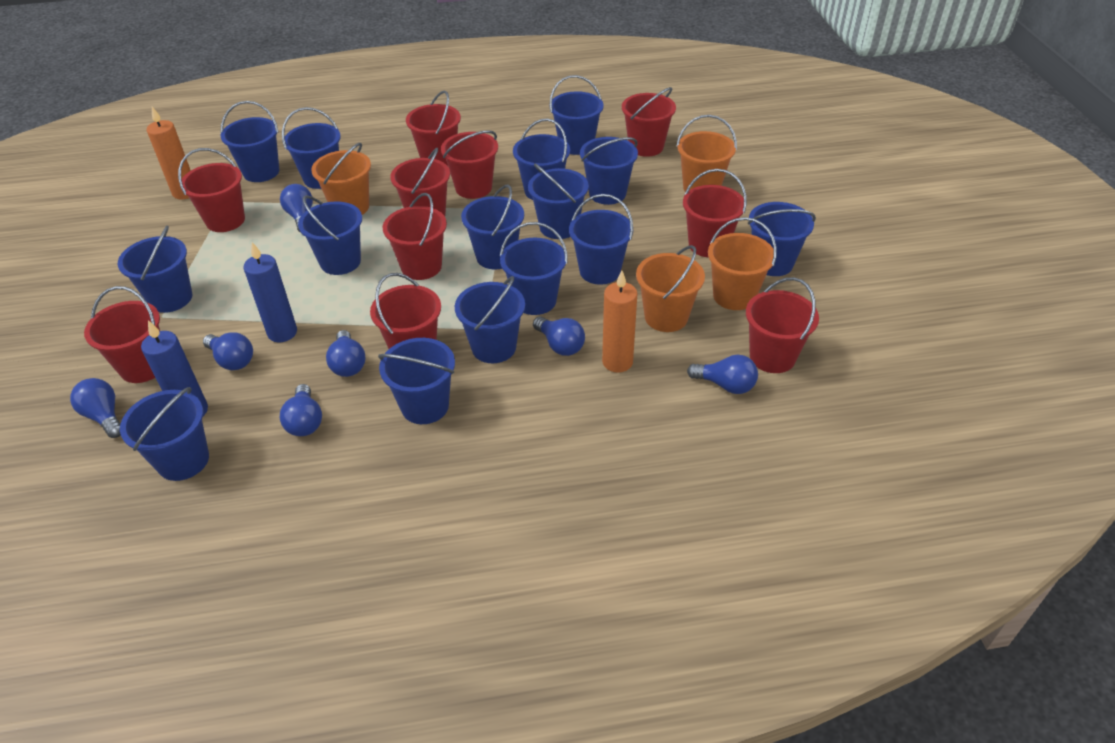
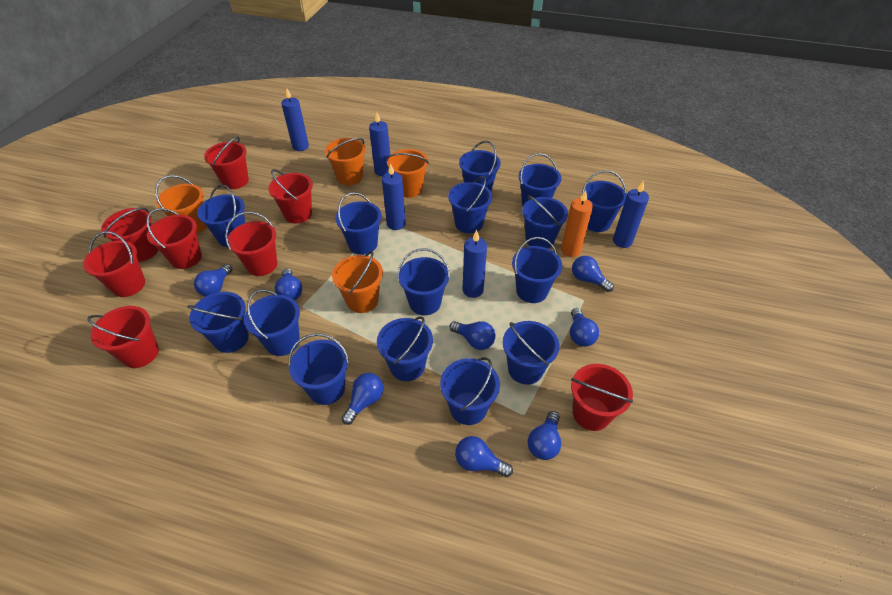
blue candle: 2 -> 5
blue light bulb: 7 -> 8
orange candle: 2 -> 1
red bucket: 10 -> 8

